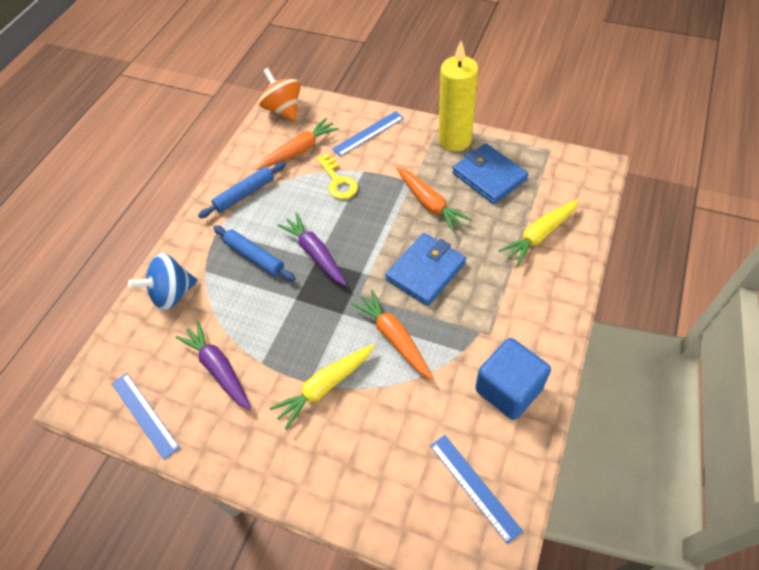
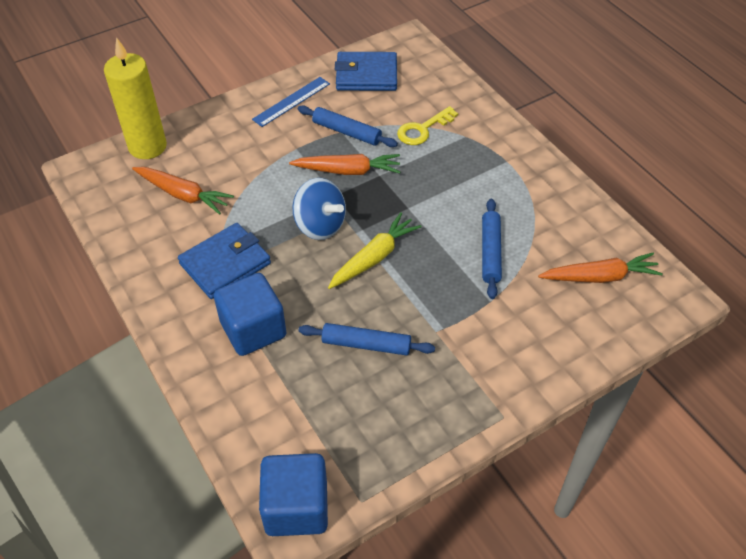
blue cube: 1 -> 2
blue rolling pin: 2 -> 3
blue ruler: 3 -> 1
orange spinning top: 1 -> 0
purple carrot: 2 -> 0
yellow carrot: 2 -> 1

